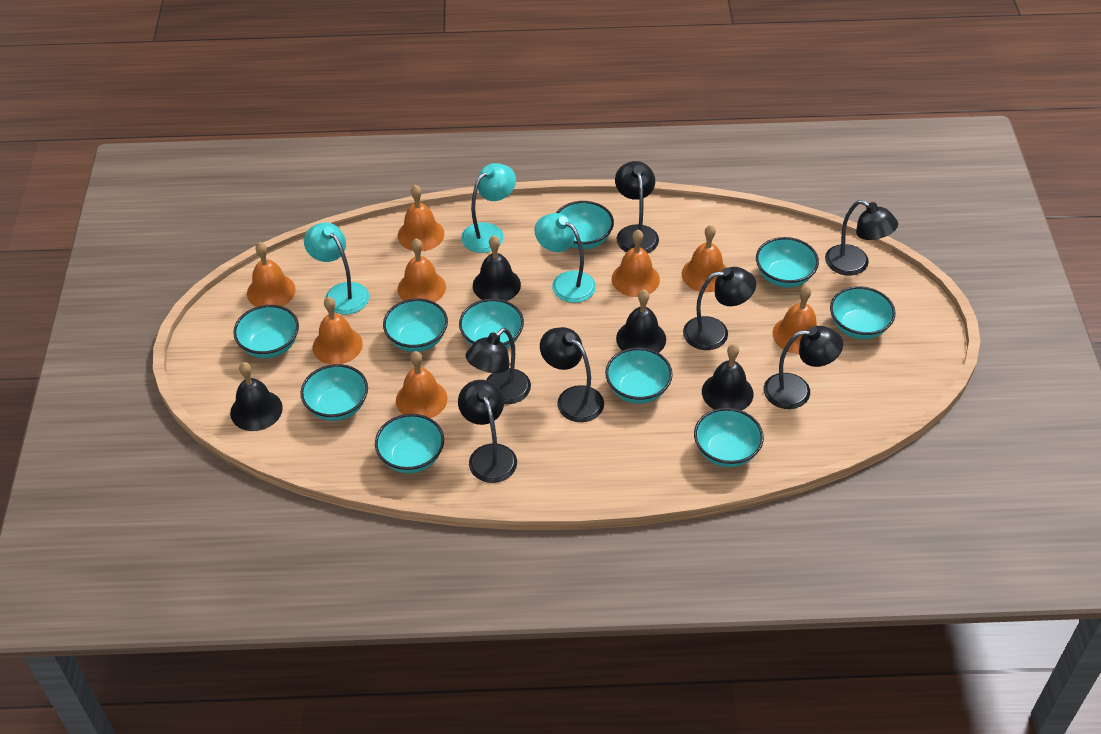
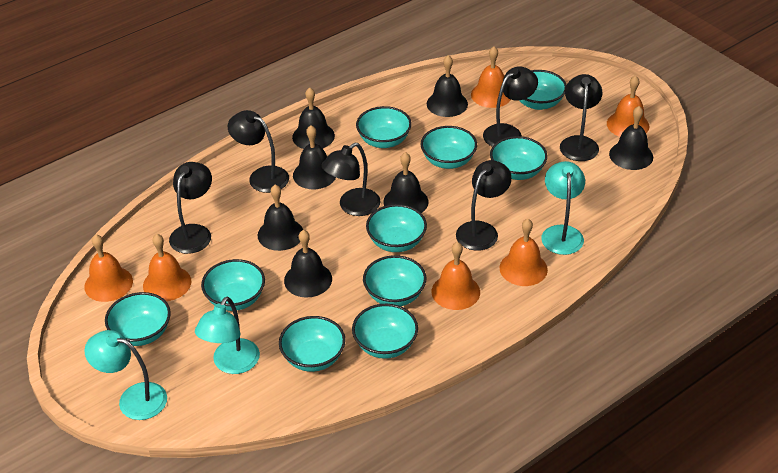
black bell: 4 -> 7
black lamp: 7 -> 6
orange bell: 8 -> 6

